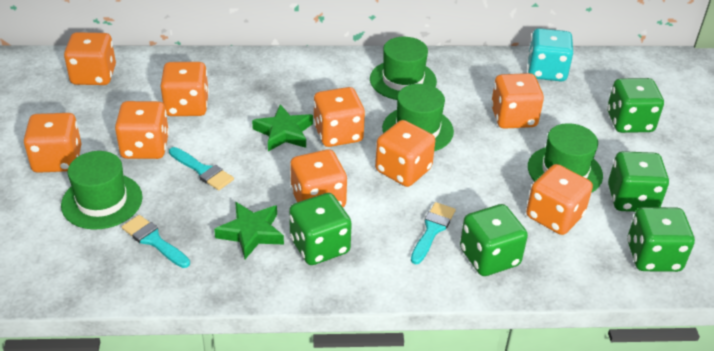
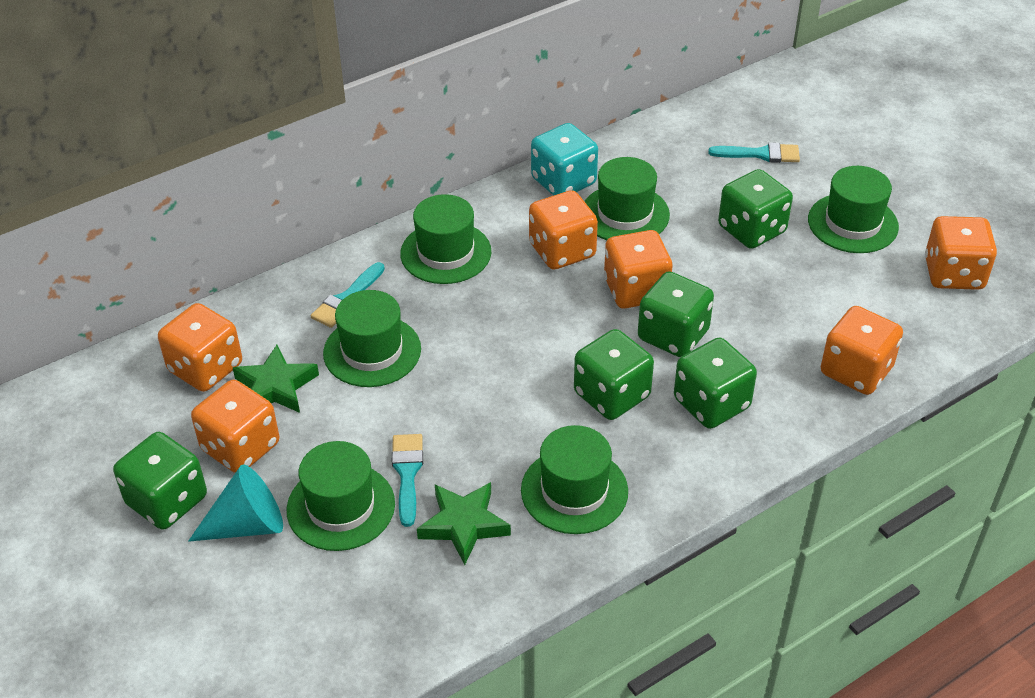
green hat: 4 -> 6
orange dice: 9 -> 6
turquoise cone: 0 -> 1

